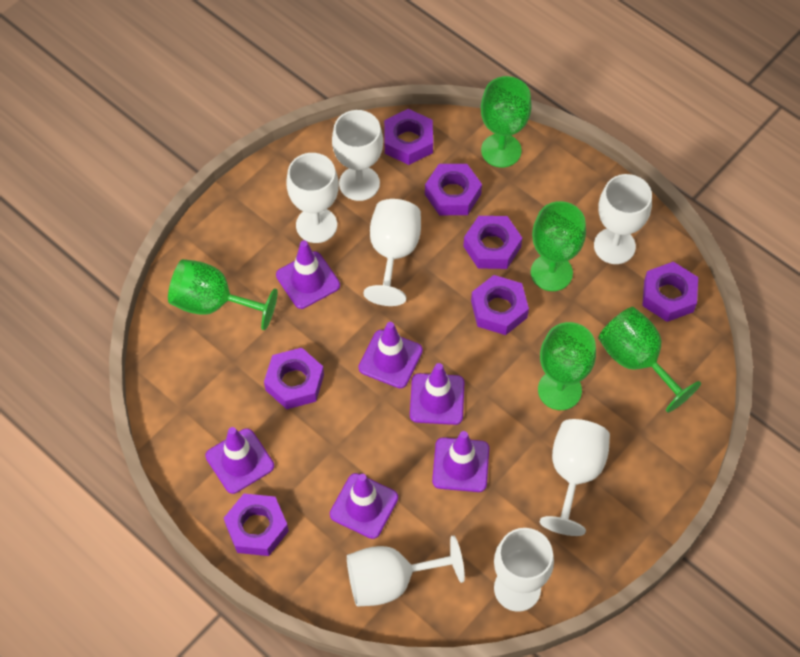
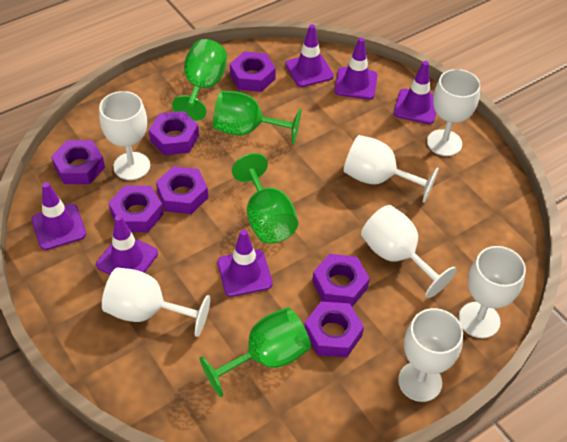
green goblet: 5 -> 4

